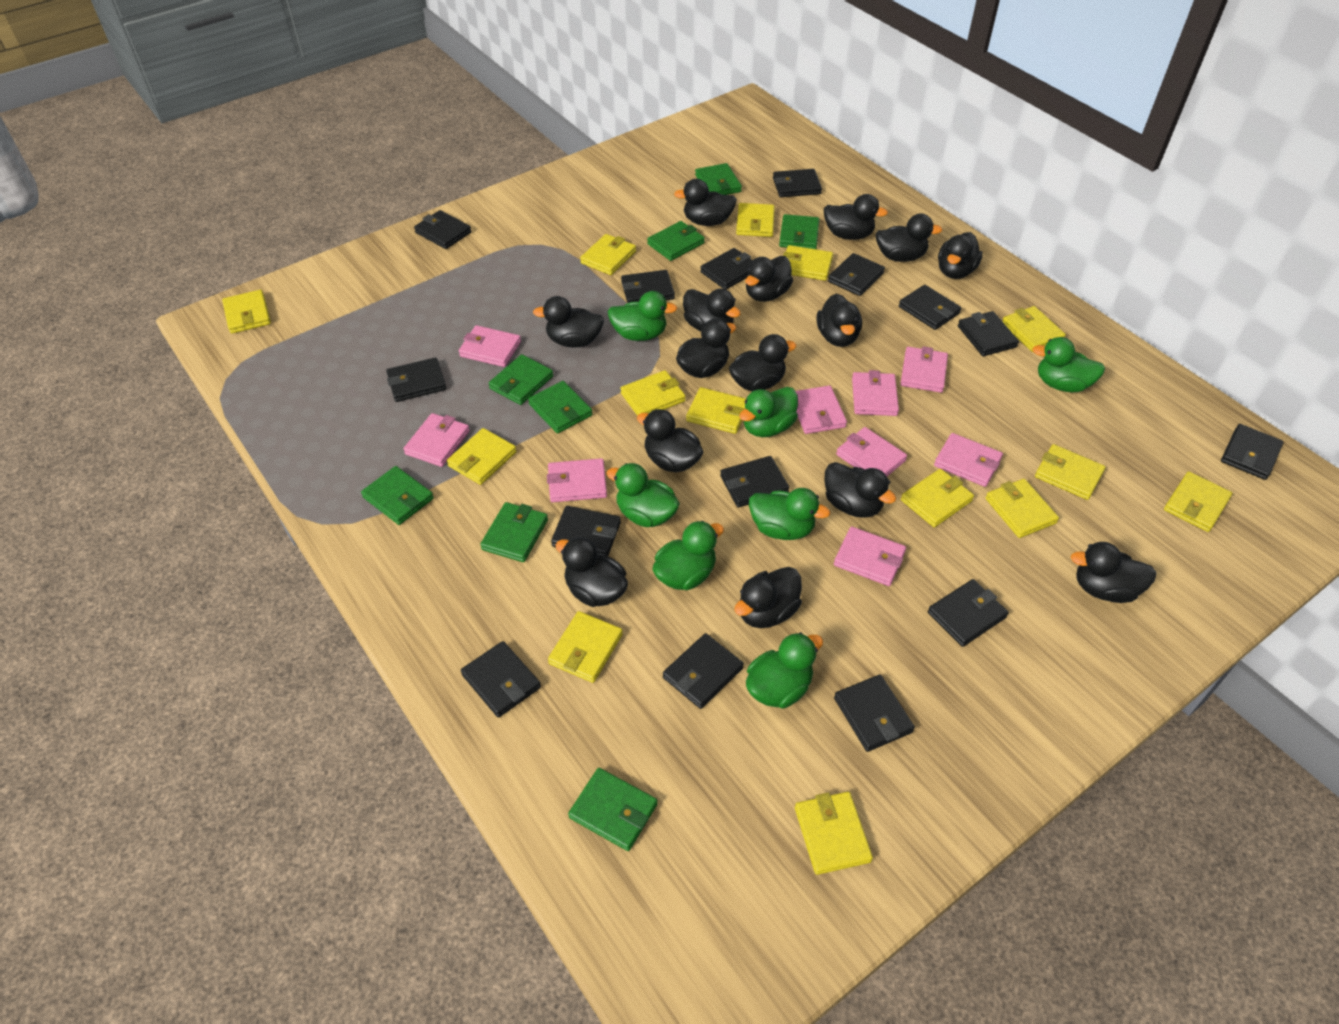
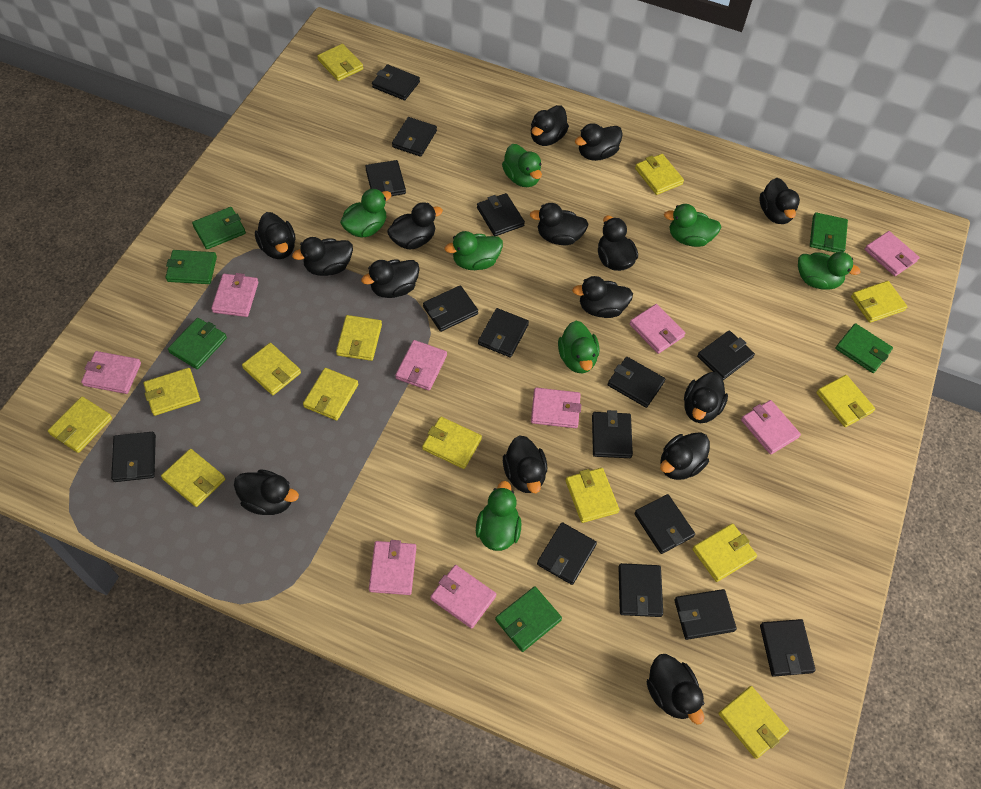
green wallet: 8 -> 6

